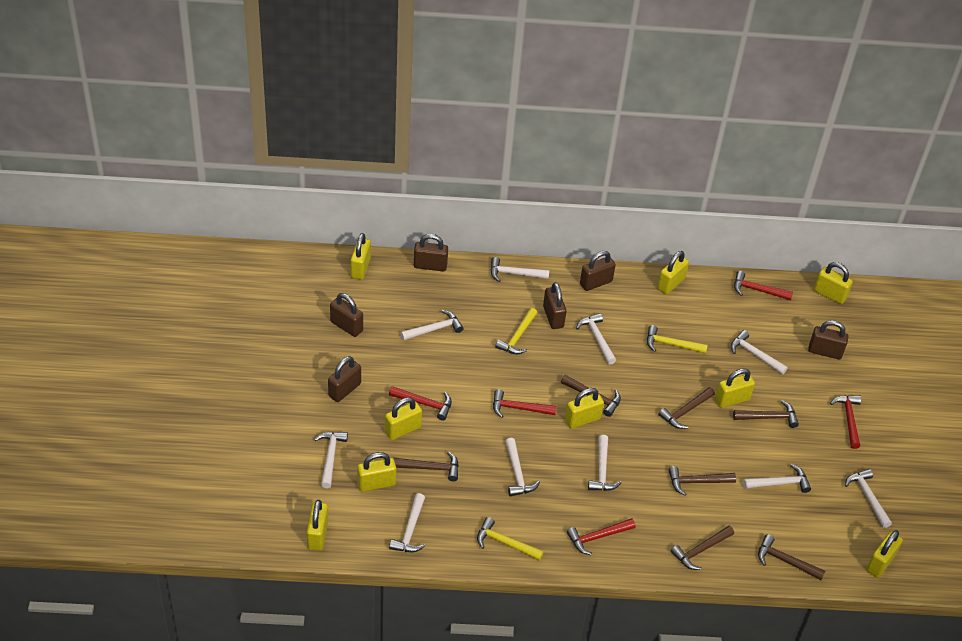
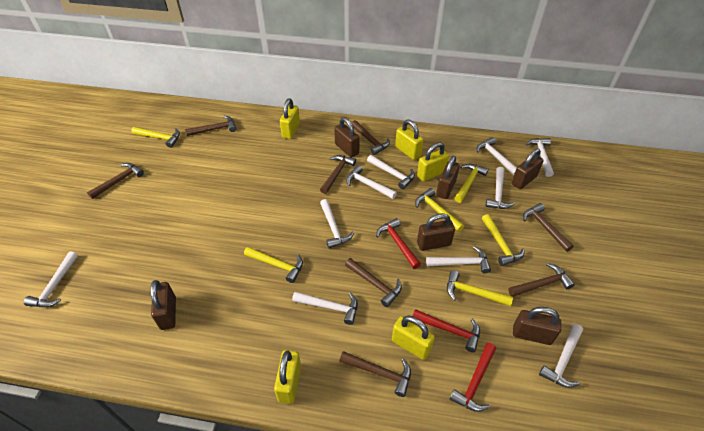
brown hammer: 7 -> 8
red hammer: 5 -> 3
yellow hammer: 3 -> 6
yellow padlock: 9 -> 5

